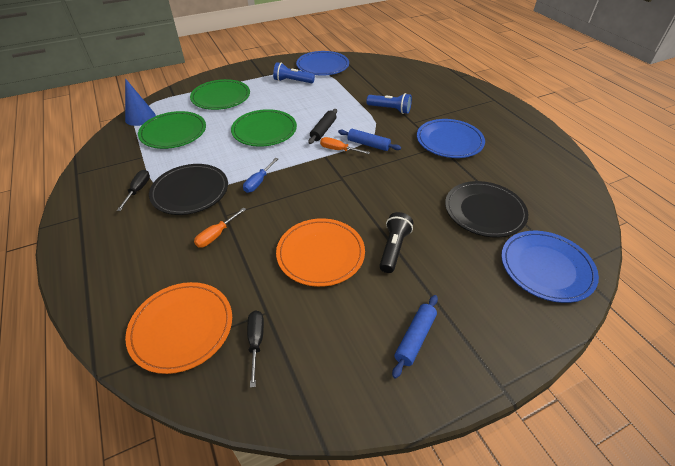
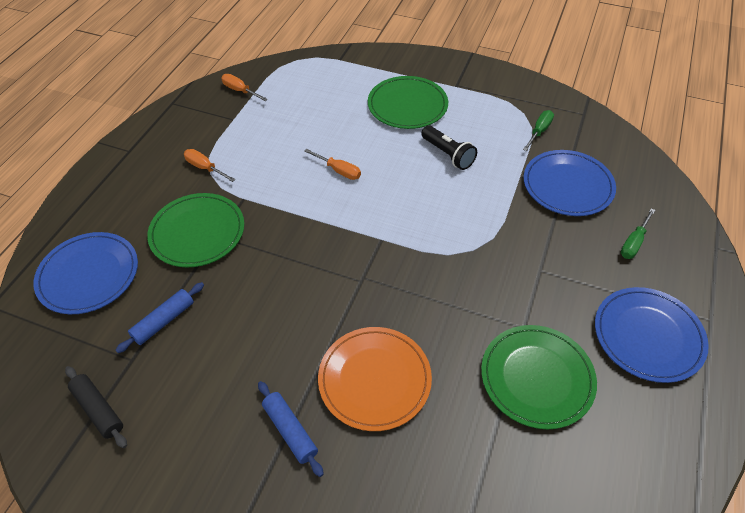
black plate: 2 -> 0
black screwdriver: 2 -> 0
blue cone: 1 -> 0
blue flashlight: 2 -> 0
blue screwdriver: 1 -> 0
green screwdriver: 0 -> 2
orange plate: 2 -> 1
orange screwdriver: 2 -> 3

